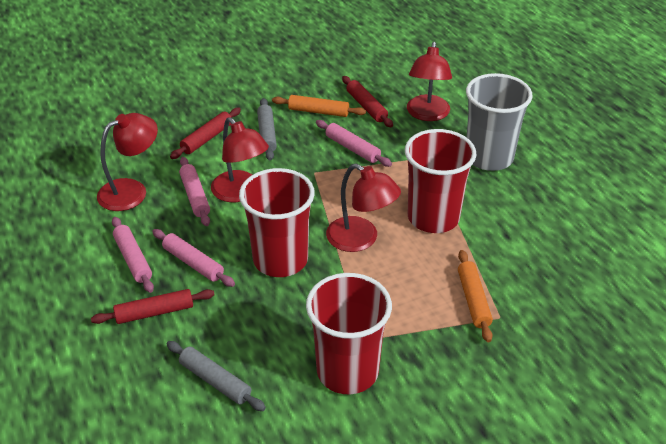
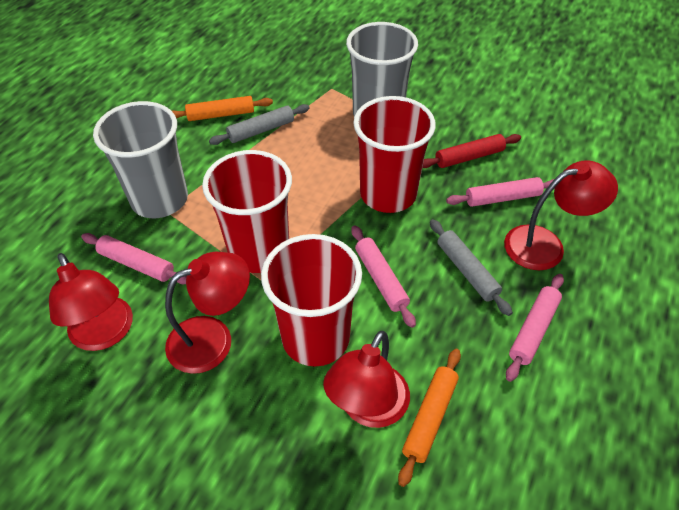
grey cup: 1 -> 2
red rolling pin: 3 -> 1

